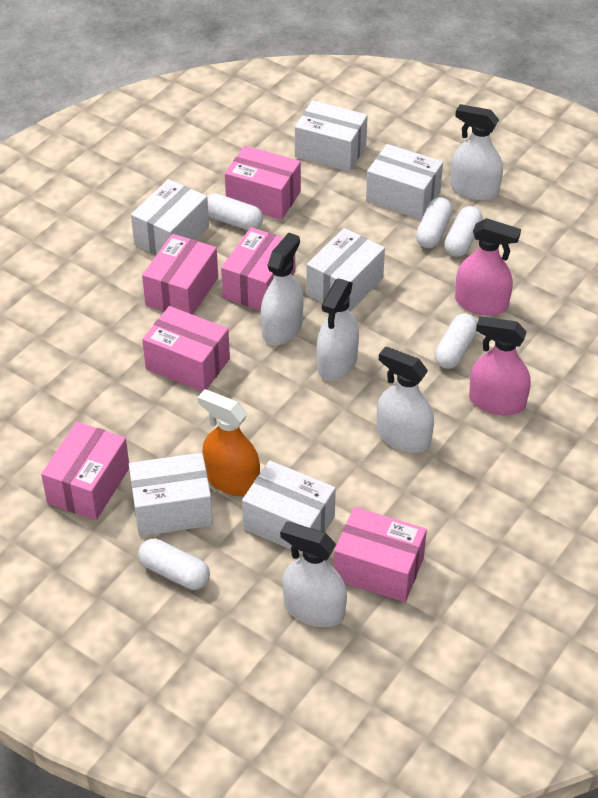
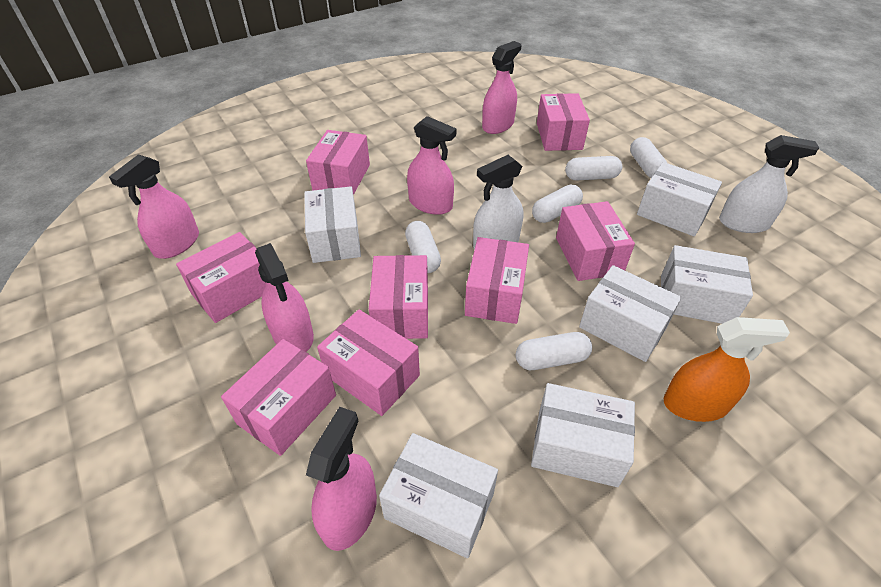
pink box: 6 -> 8
pink spray bottle: 2 -> 5
white spray bottle: 5 -> 2

